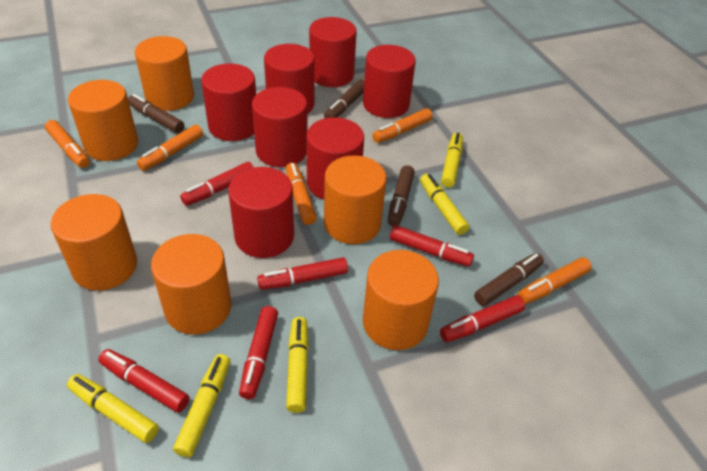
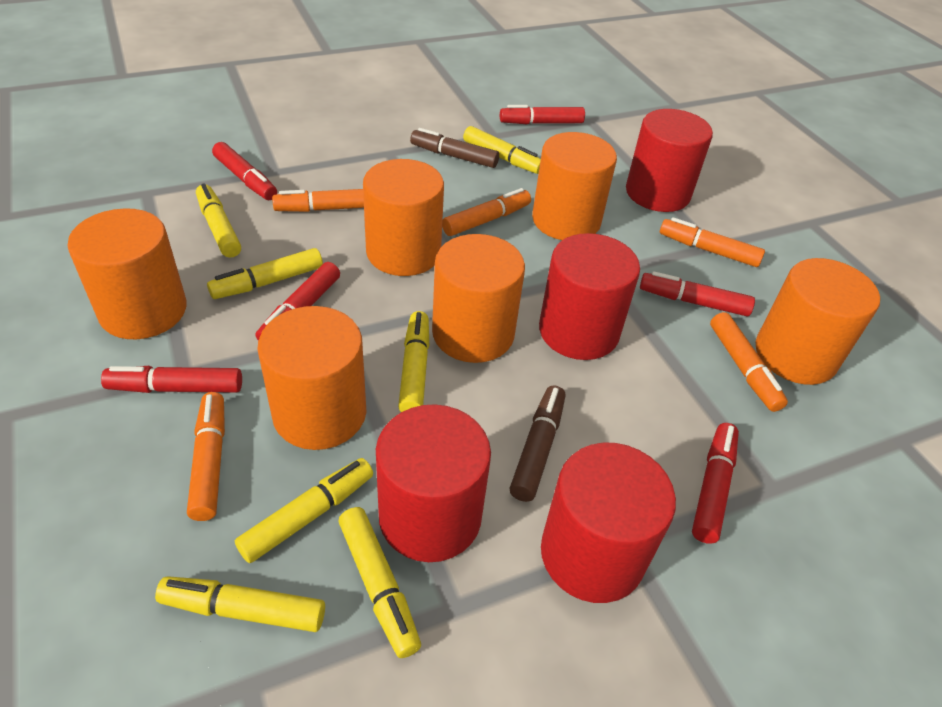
brown marker: 4 -> 2
red cylinder: 7 -> 4
yellow marker: 5 -> 7

